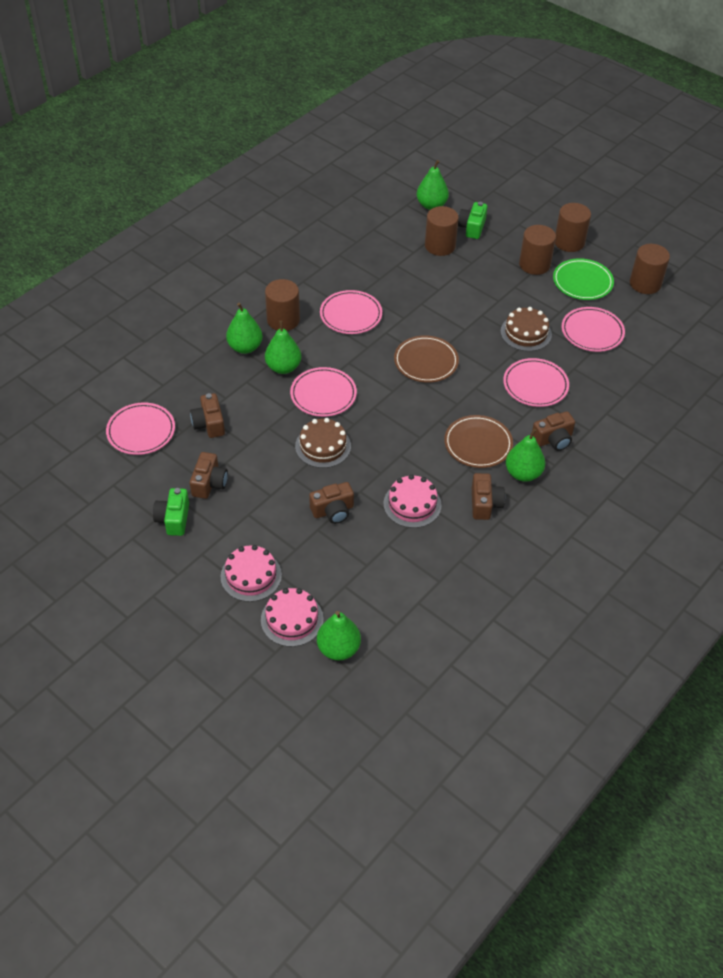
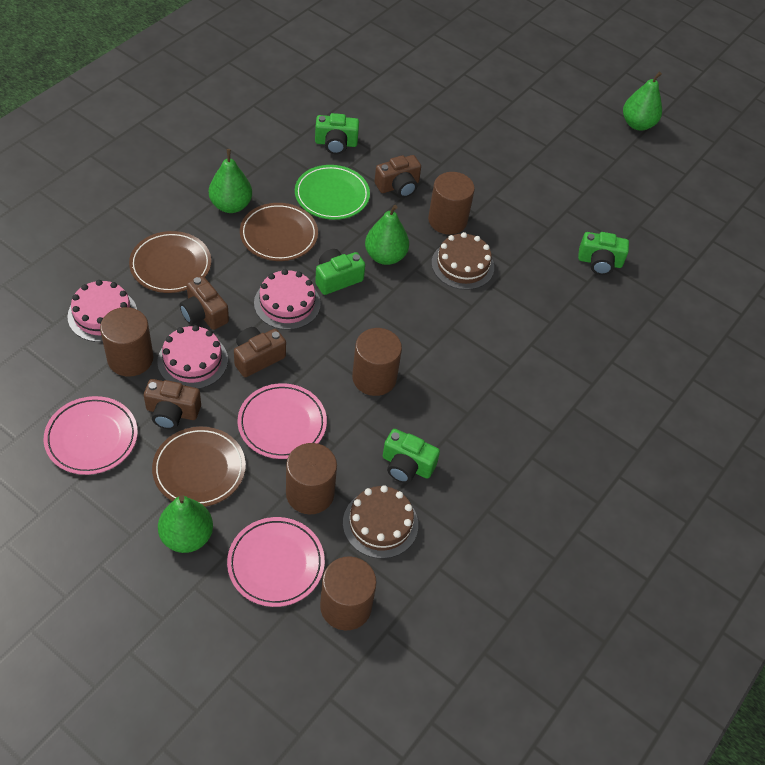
brown camera: 5 -> 4
brown plate: 2 -> 3
green camera: 2 -> 4
green pear: 5 -> 4
pink plate: 5 -> 3

